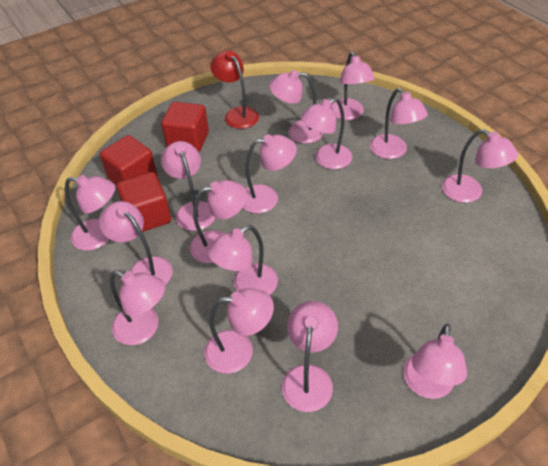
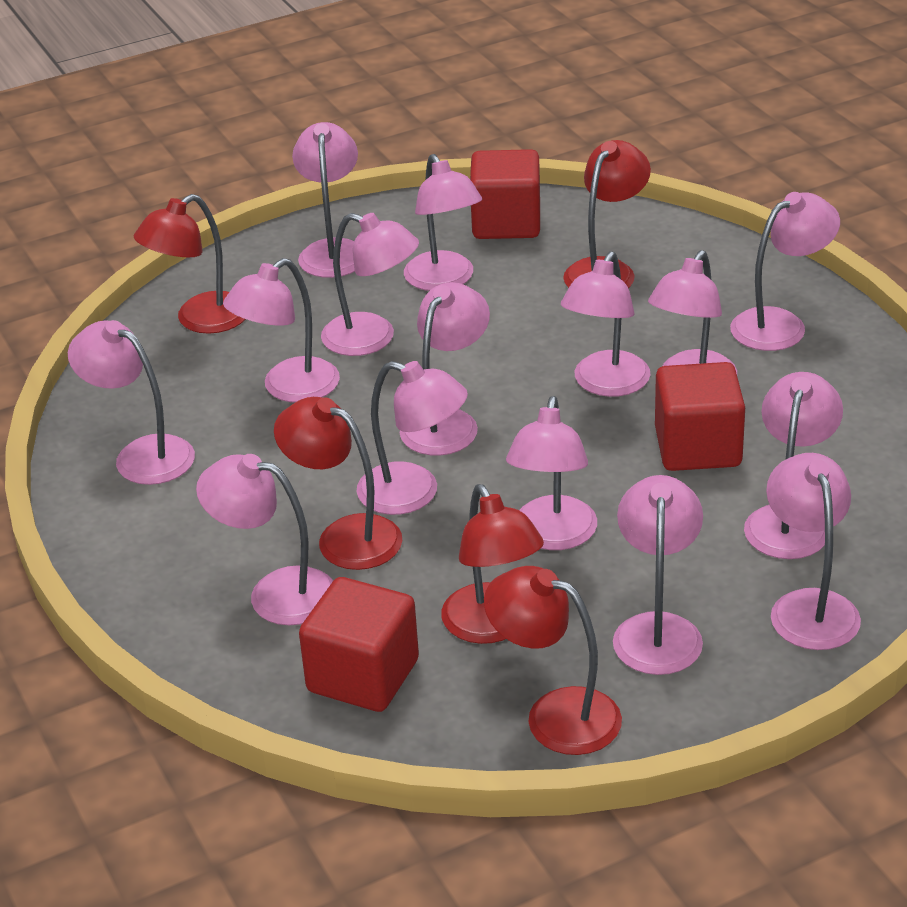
red lamp: 1 -> 5

